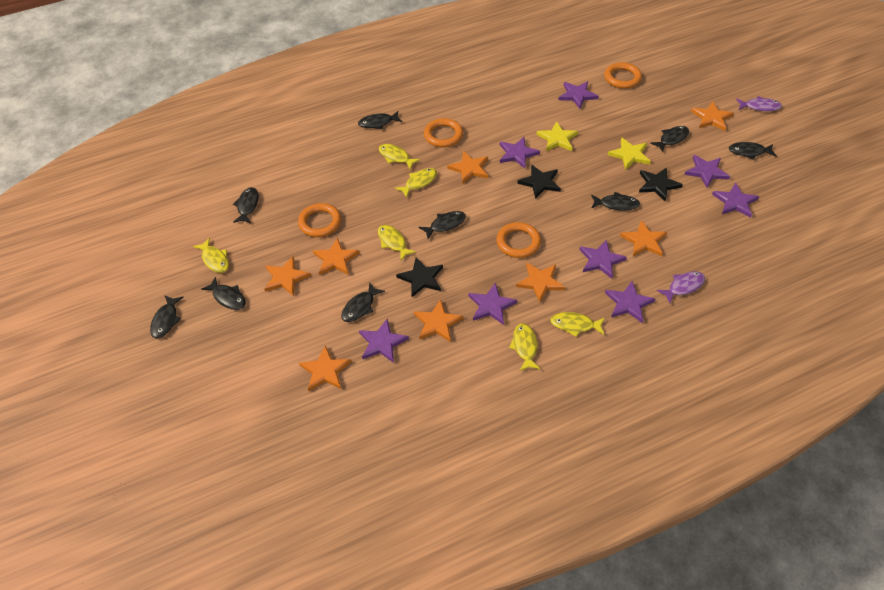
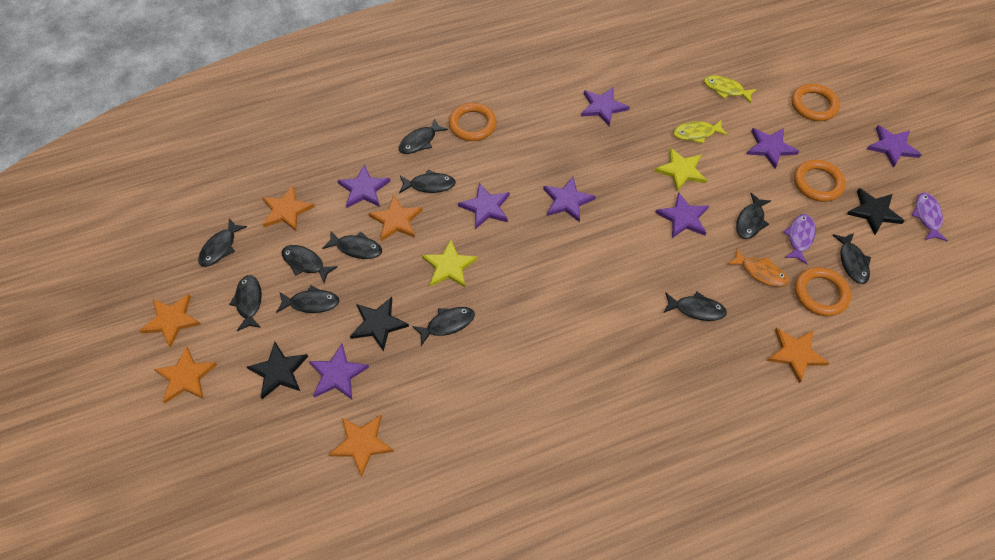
black fish: 9 -> 11
orange fish: 0 -> 1
orange star: 8 -> 6
yellow fish: 6 -> 2

